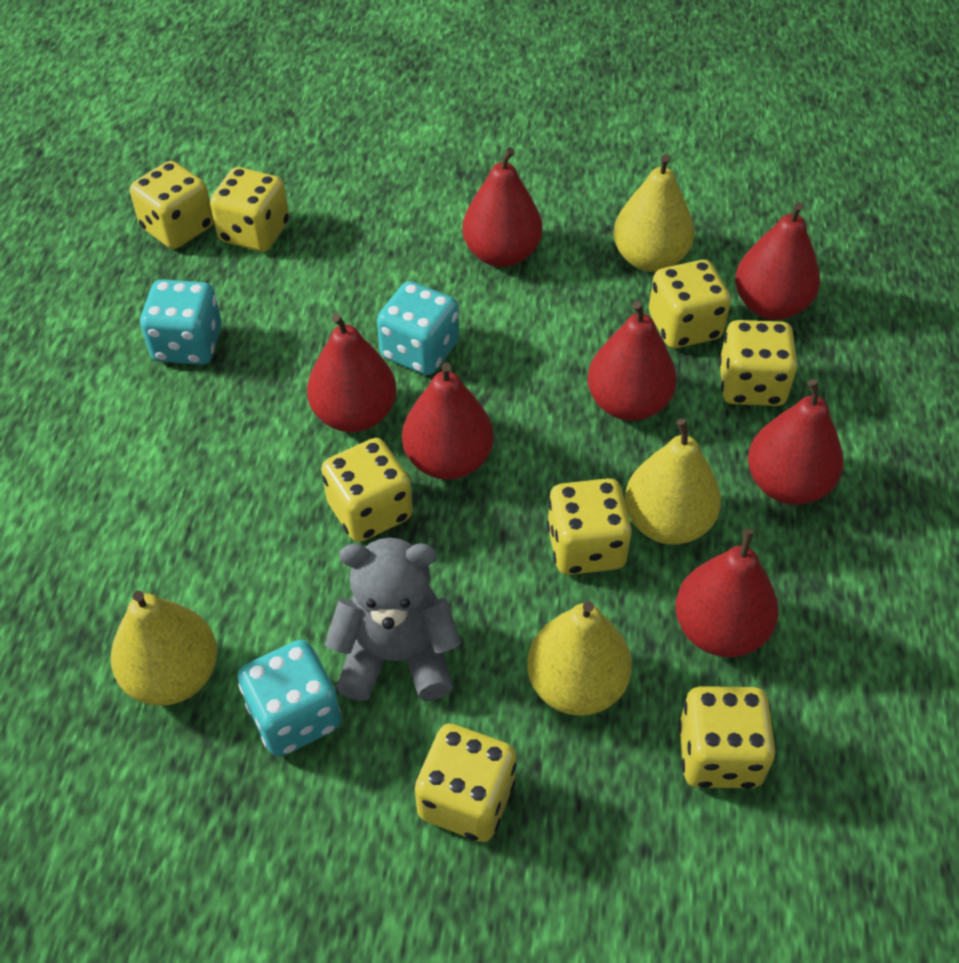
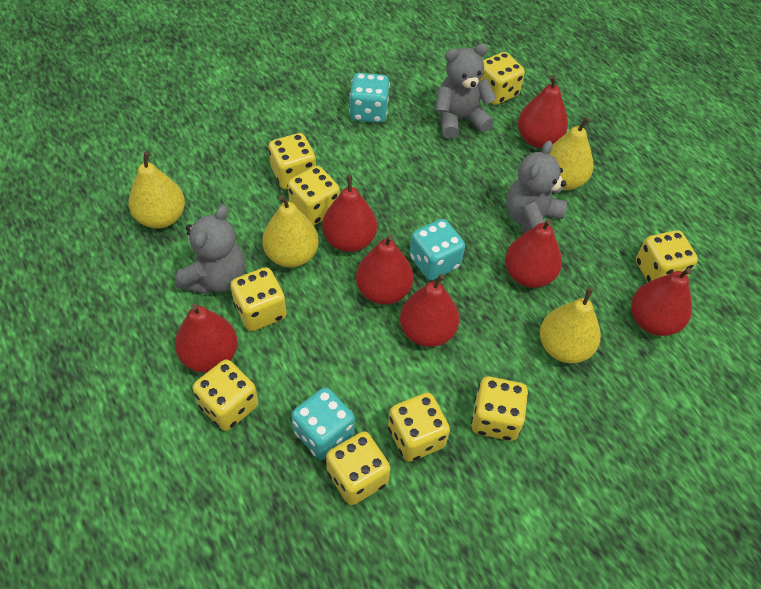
grey teddy bear: 1 -> 3
yellow dice: 8 -> 9

